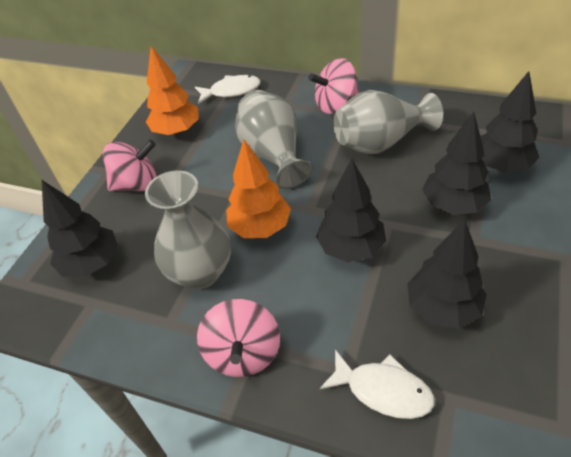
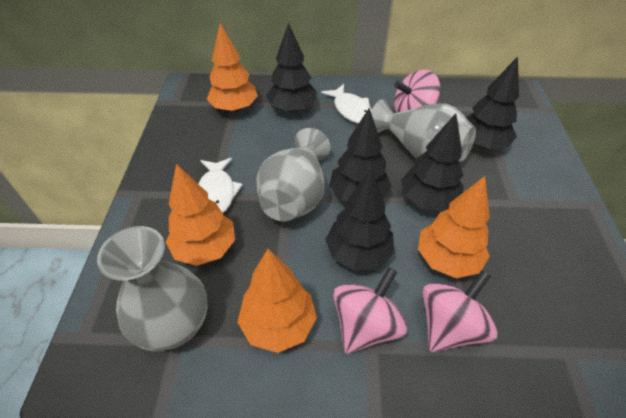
orange tree: 2 -> 4

